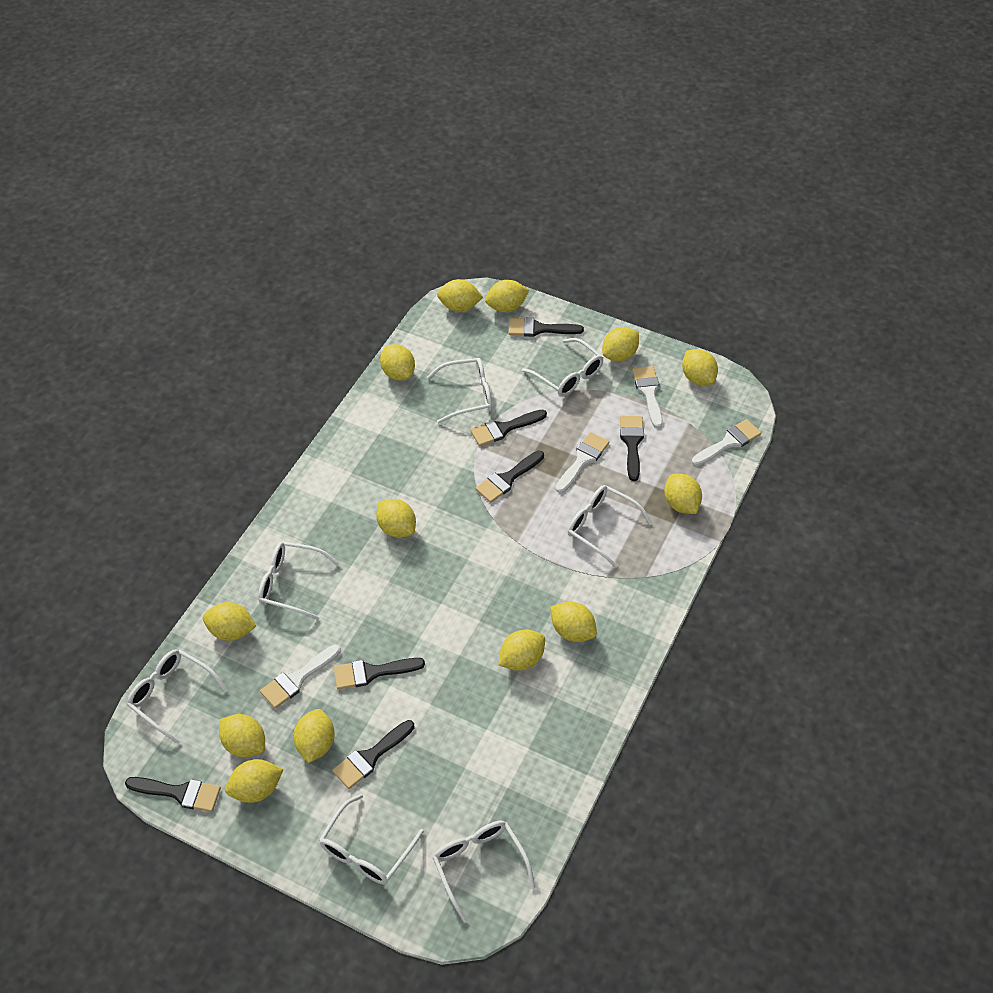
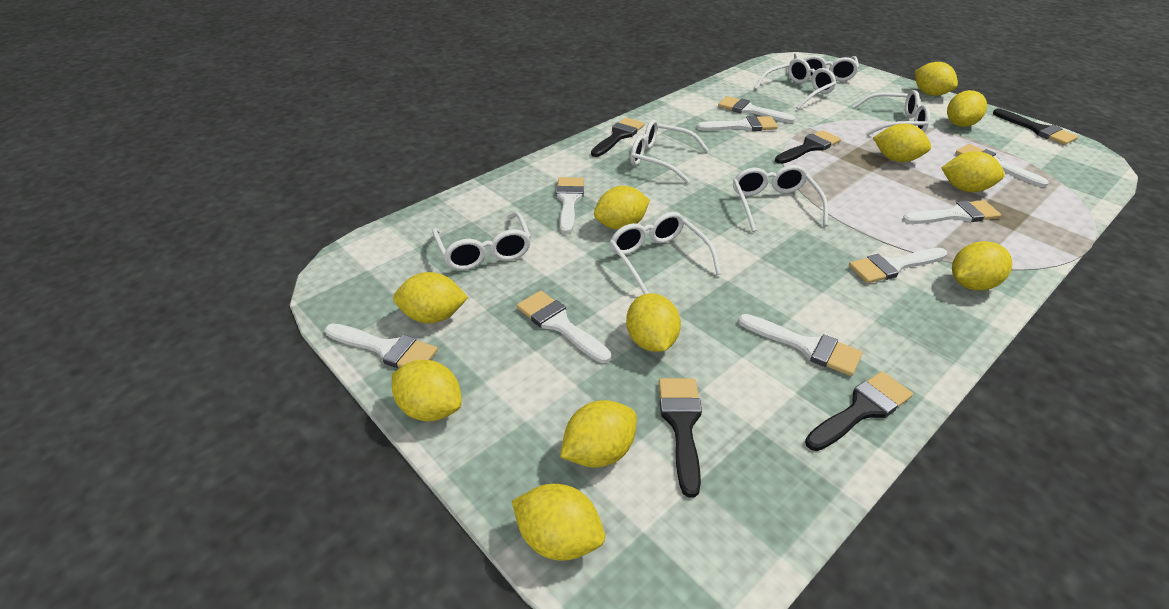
black brush: 7 -> 5
white brush: 4 -> 9
yellow lemon: 13 -> 11

